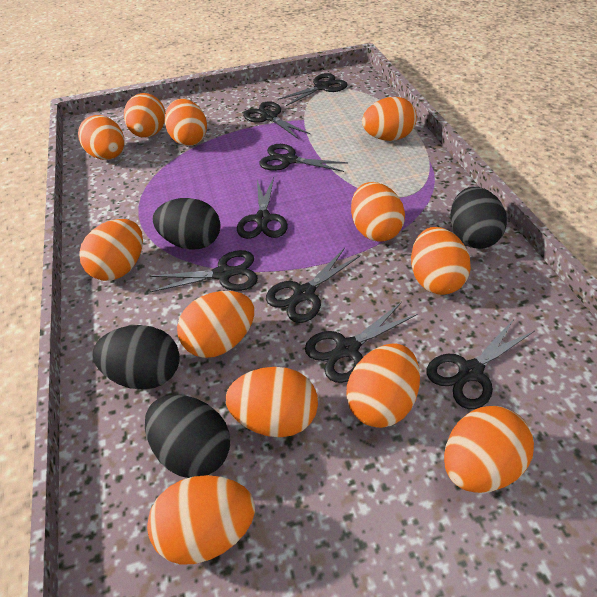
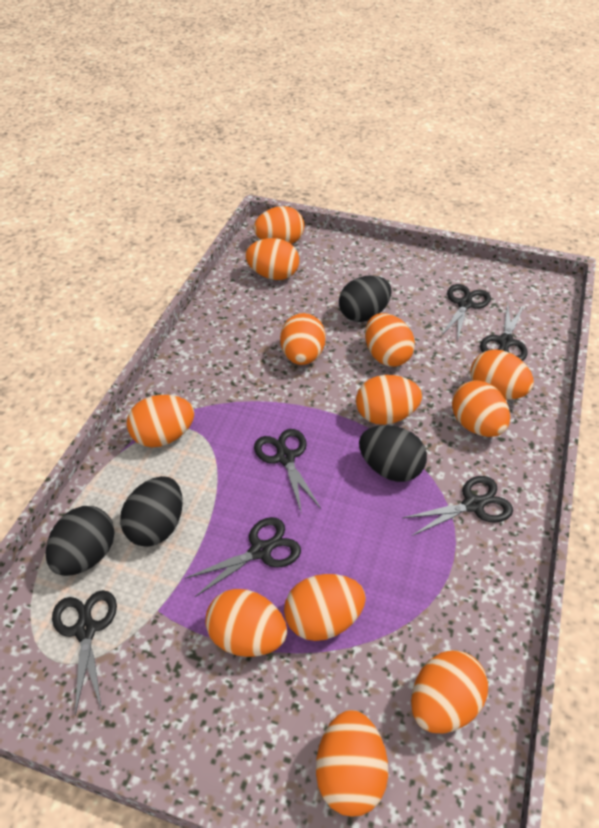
black scissors: 8 -> 6

